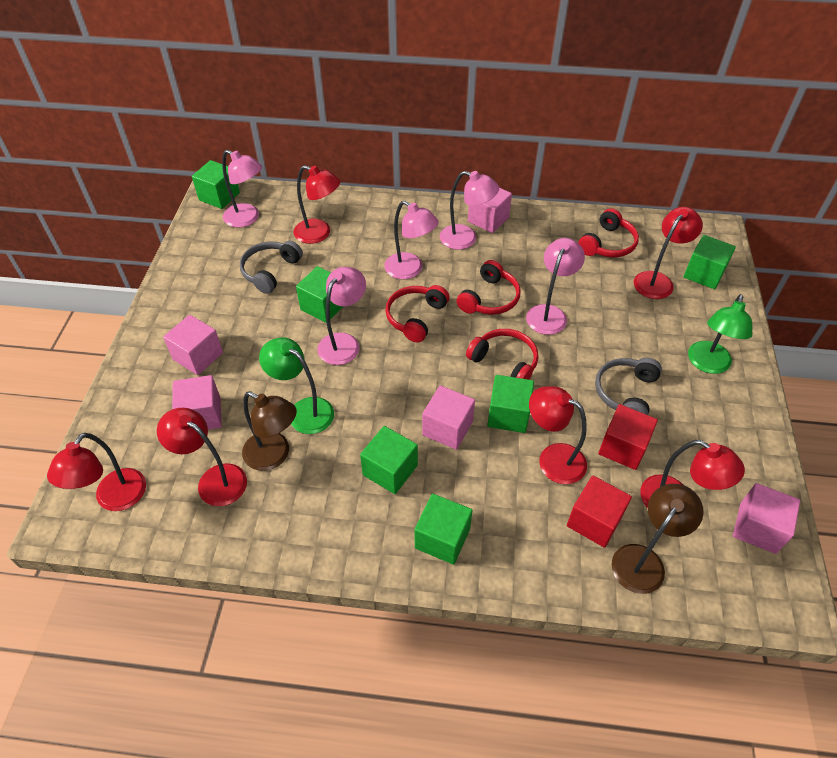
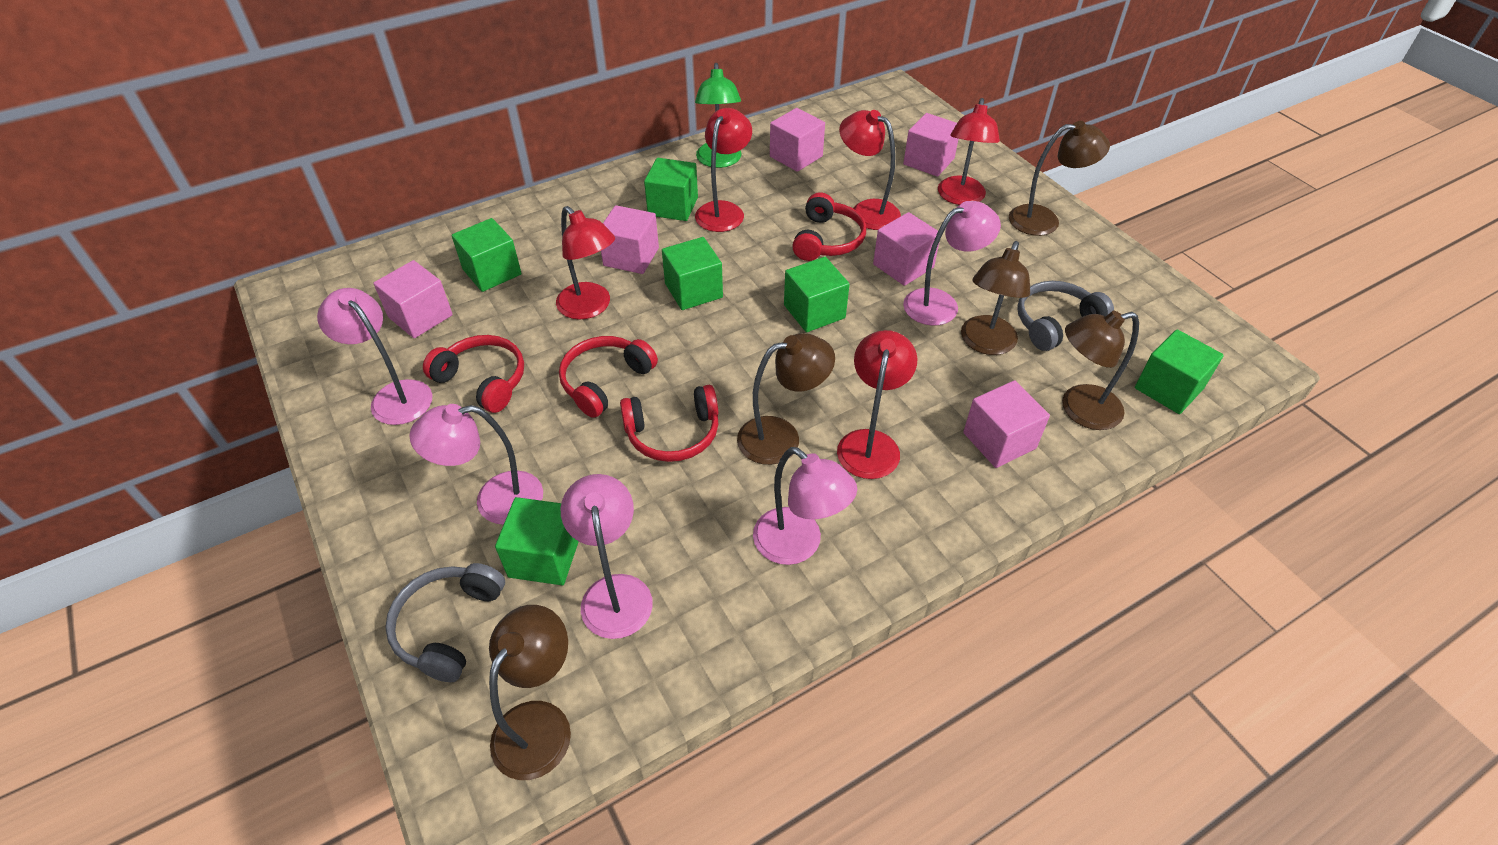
brown lamp: 2 -> 5
green lamp: 2 -> 1
pink cube: 5 -> 6
red cube: 2 -> 0
red lamp: 6 -> 5

